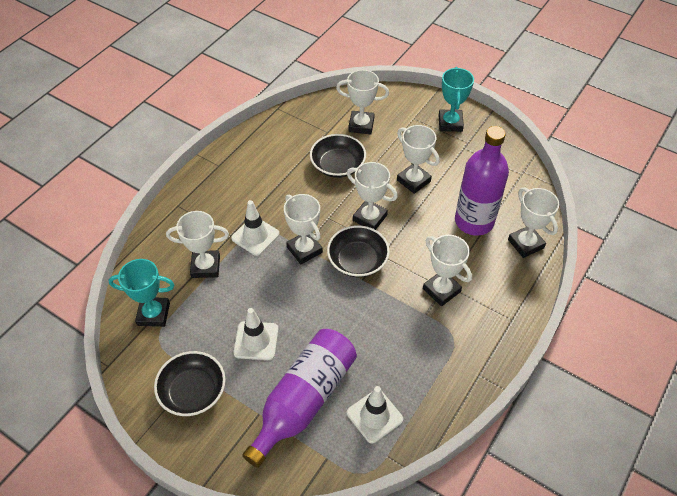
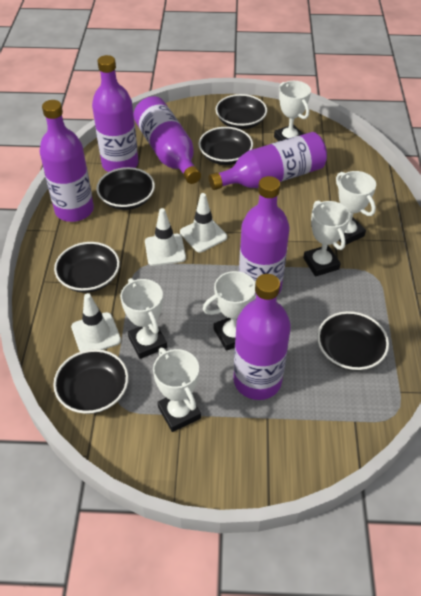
black bowl: 3 -> 6
purple bottle: 2 -> 6
turquoise trophy: 2 -> 0
white trophy: 7 -> 6

